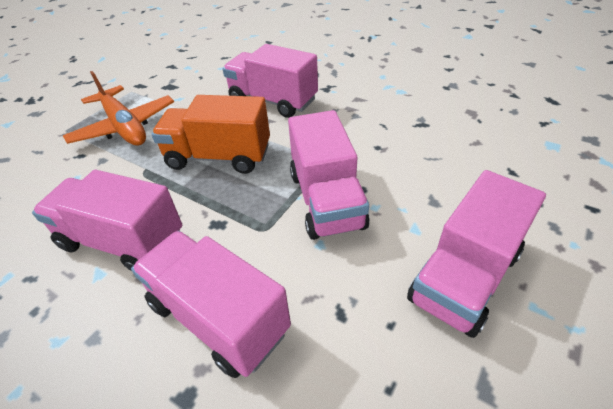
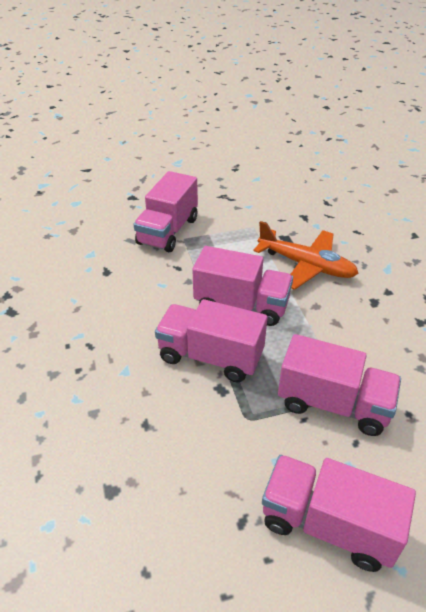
orange truck: 1 -> 0

